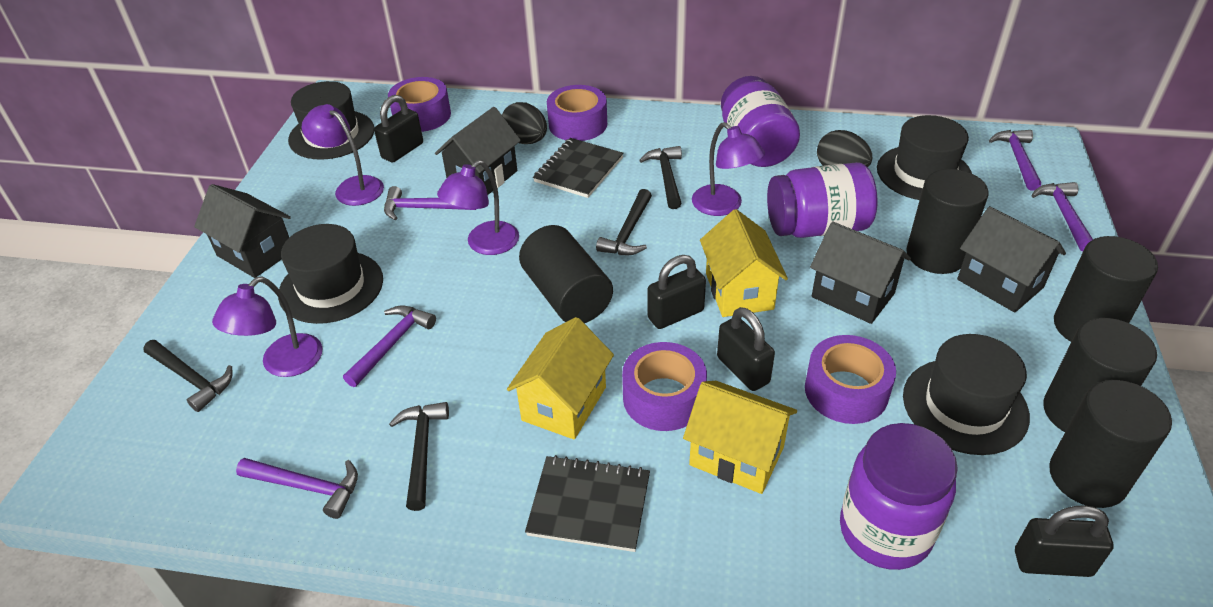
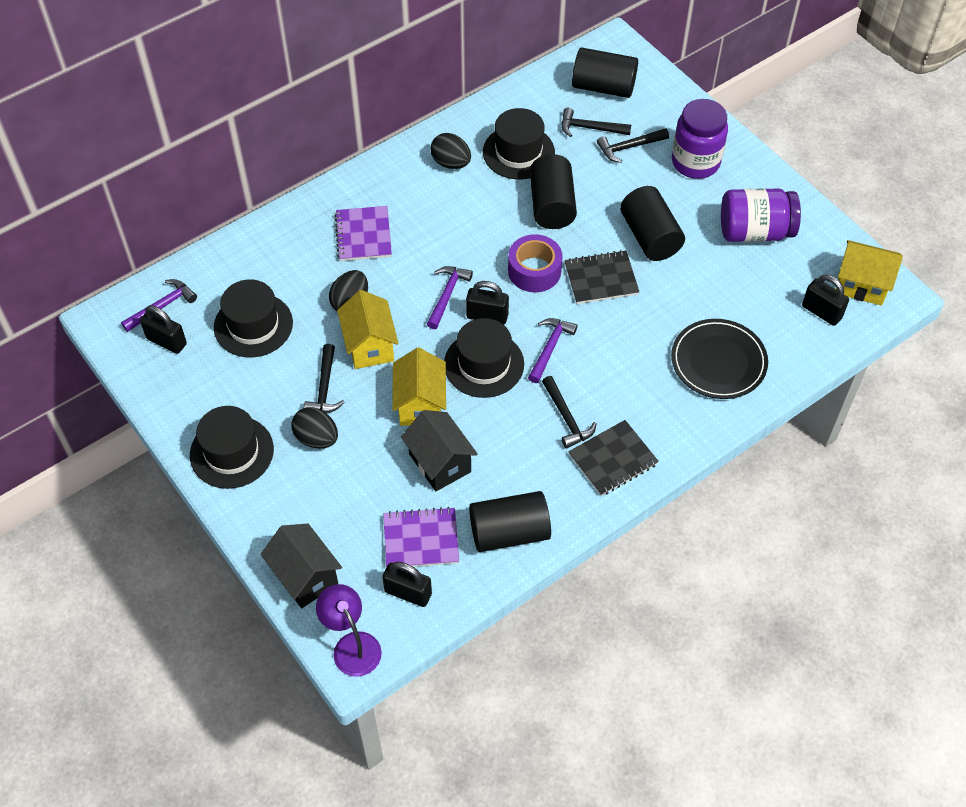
black cylinder: 5 -> 4
black egg: 2 -> 3
black house: 4 -> 2
black plate: 0 -> 1
purple hammer: 5 -> 3
purple jar: 3 -> 2
purple lamp: 4 -> 1
purple notebook: 0 -> 2
purple tape: 4 -> 1

